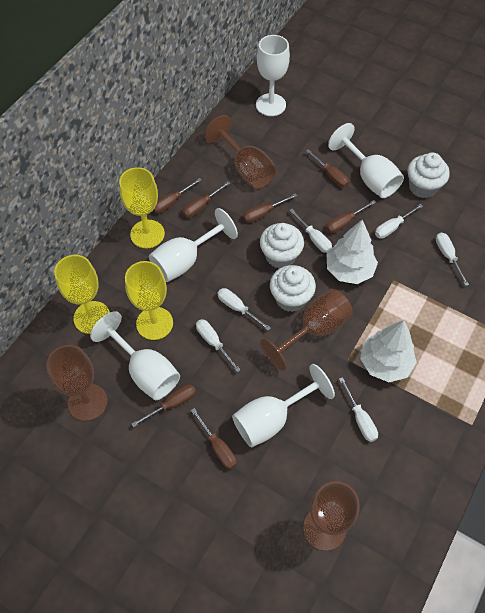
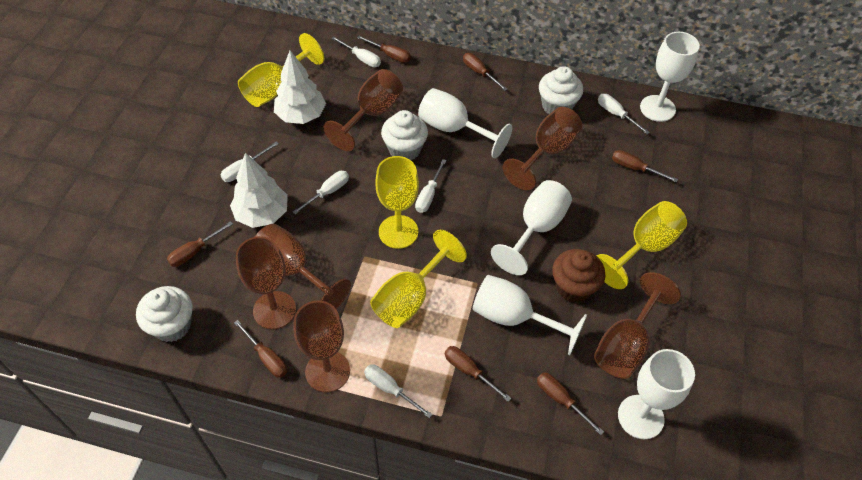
brown cupcake: 0 -> 1
brown goblet: 4 -> 6
yellow goblet: 3 -> 4

